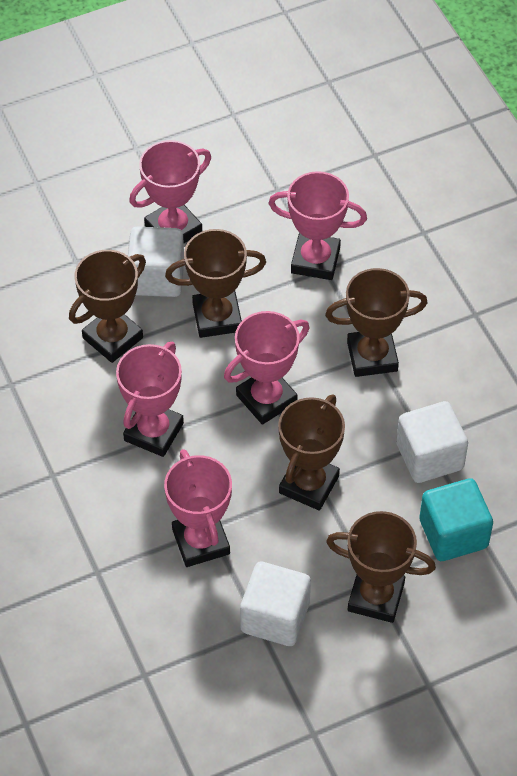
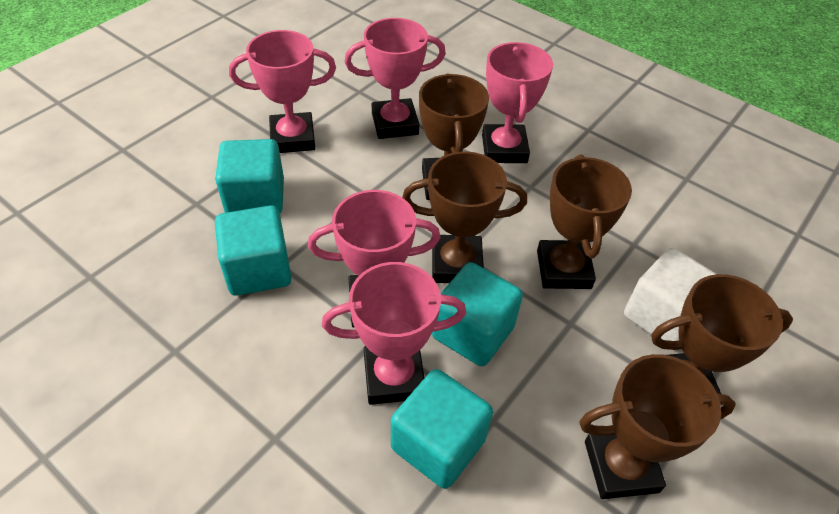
turquoise cube: 1 -> 4
white cube: 3 -> 1

